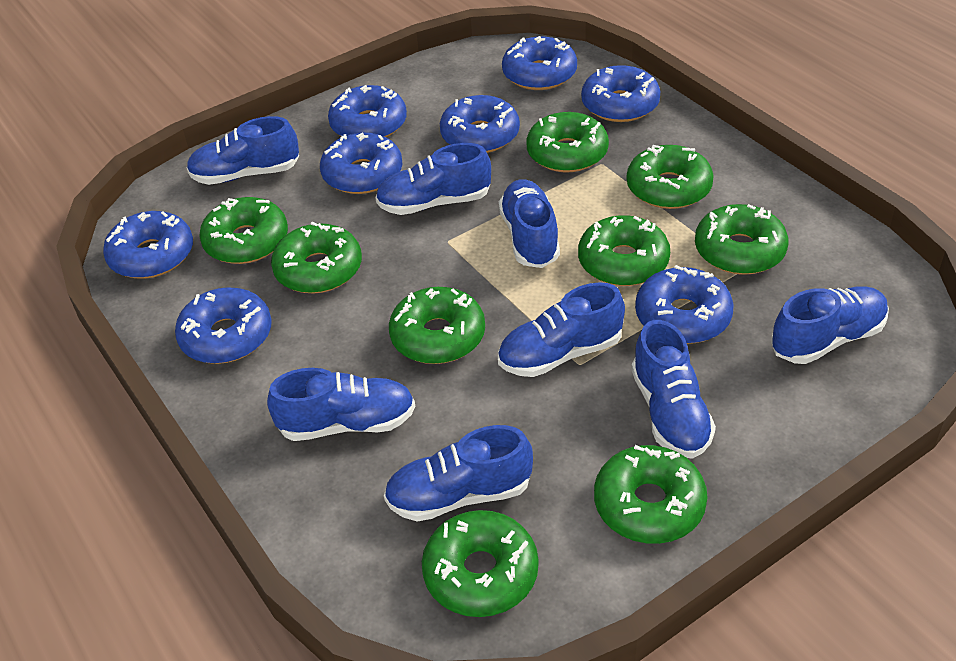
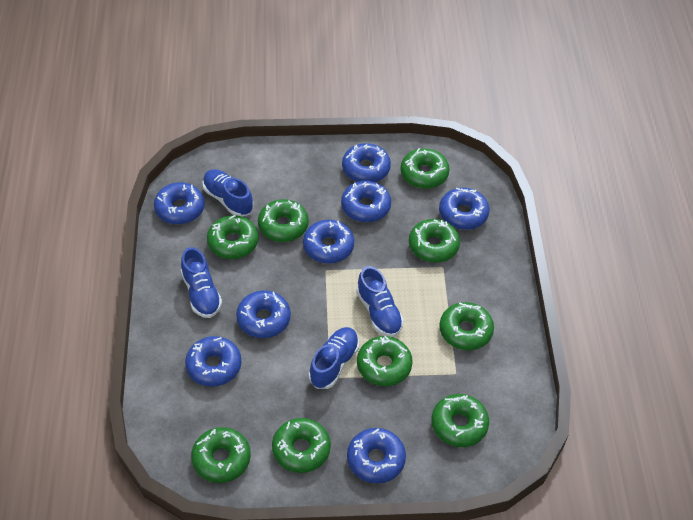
blue shoe: 8 -> 4

